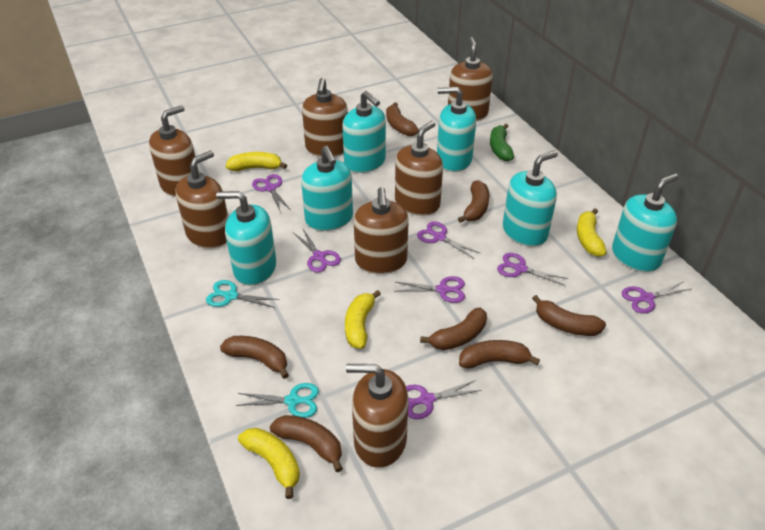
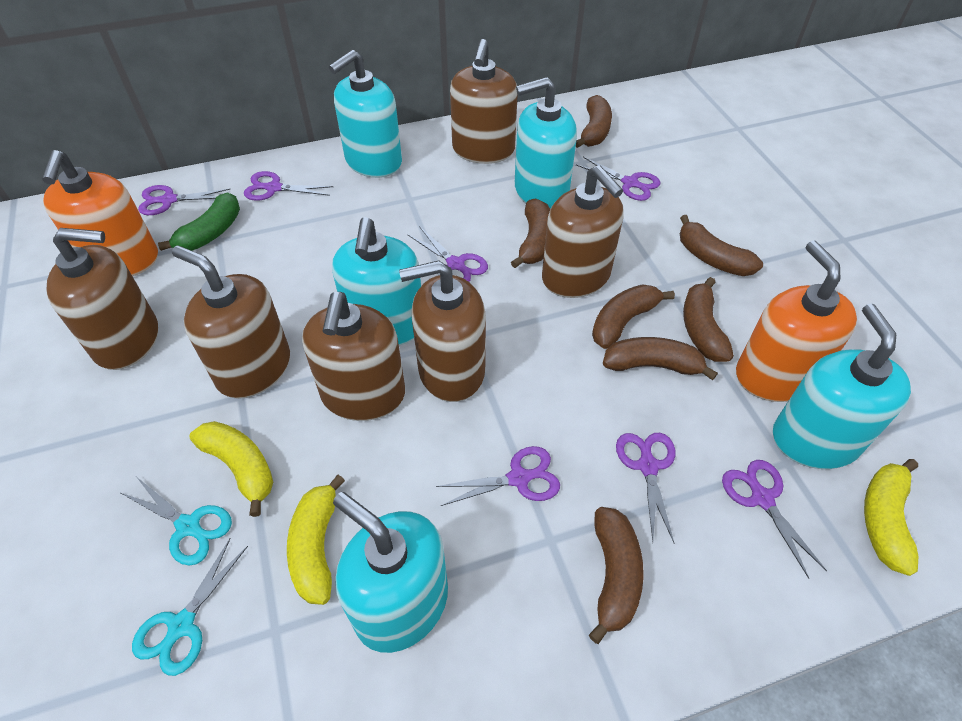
brown soap dispenser: 7 -> 6
orange soap dispenser: 0 -> 2
turquoise soap dispenser: 6 -> 5
yellow banana: 4 -> 3

